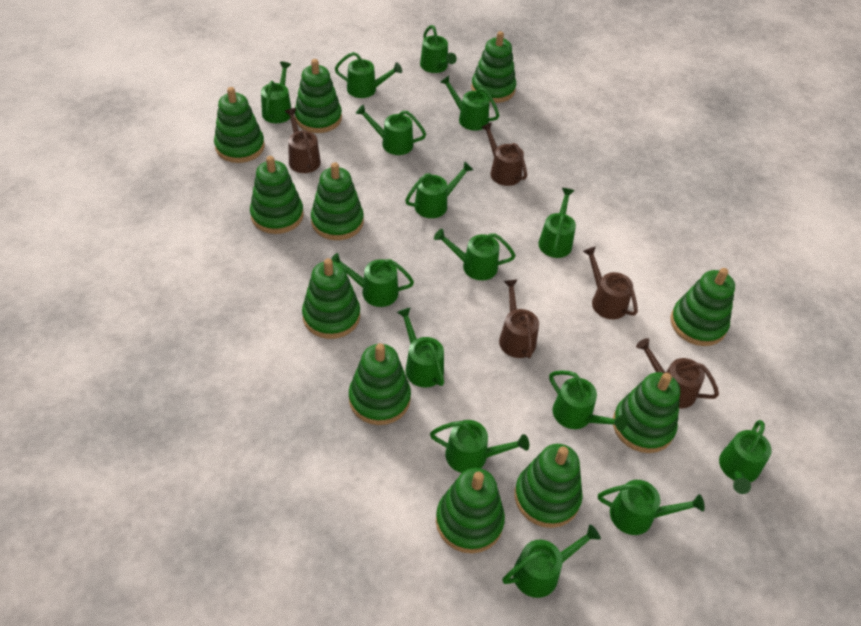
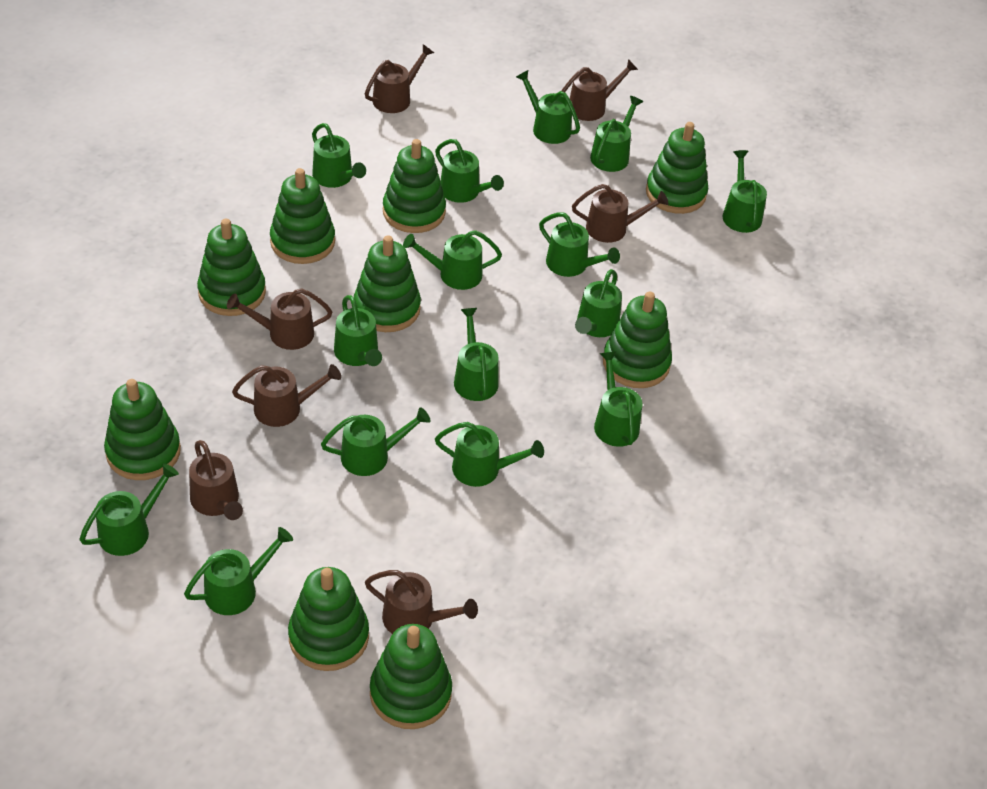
brown watering can: 5 -> 7
green stacking toy: 11 -> 9

